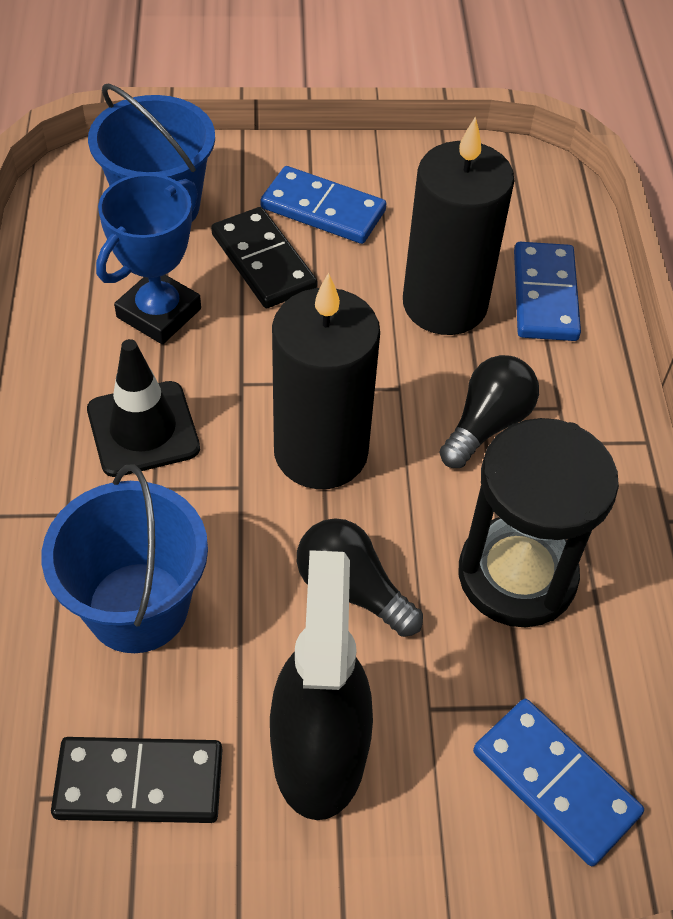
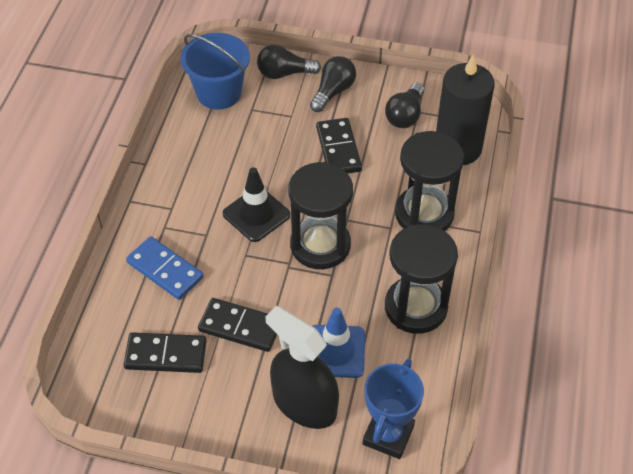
black candle: 2 -> 1
black domino: 2 -> 3
black hourglass: 1 -> 3
black light bulb: 2 -> 3
blue bucket: 2 -> 1
blue domino: 3 -> 1
blue traffic cone: 0 -> 1

